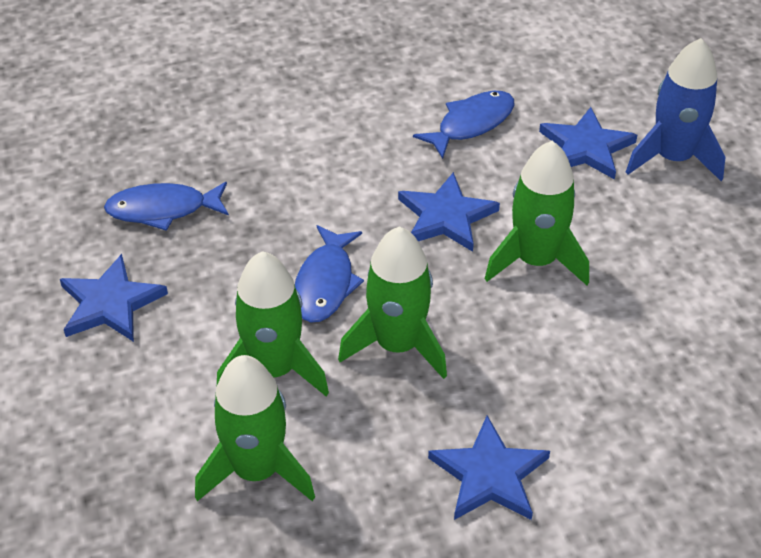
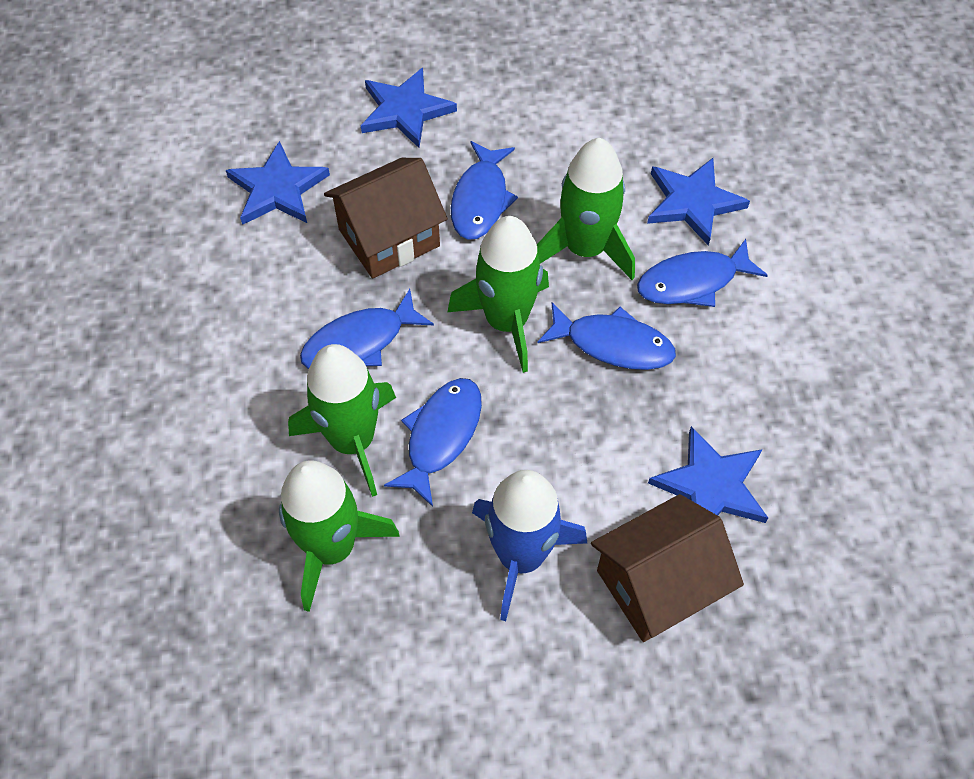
blue fish: 3 -> 5
brown house: 0 -> 2

